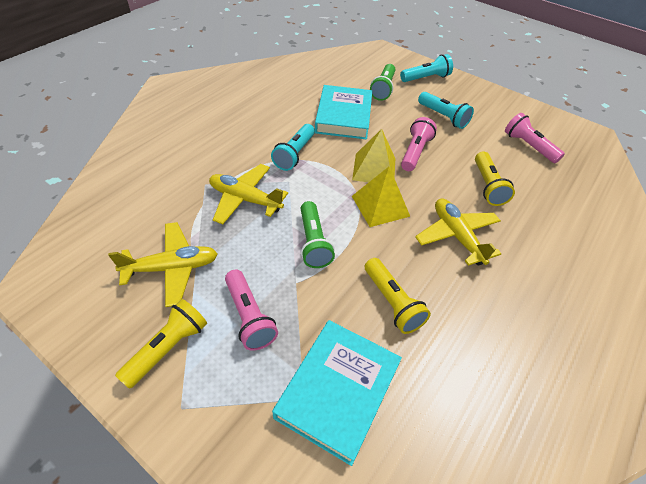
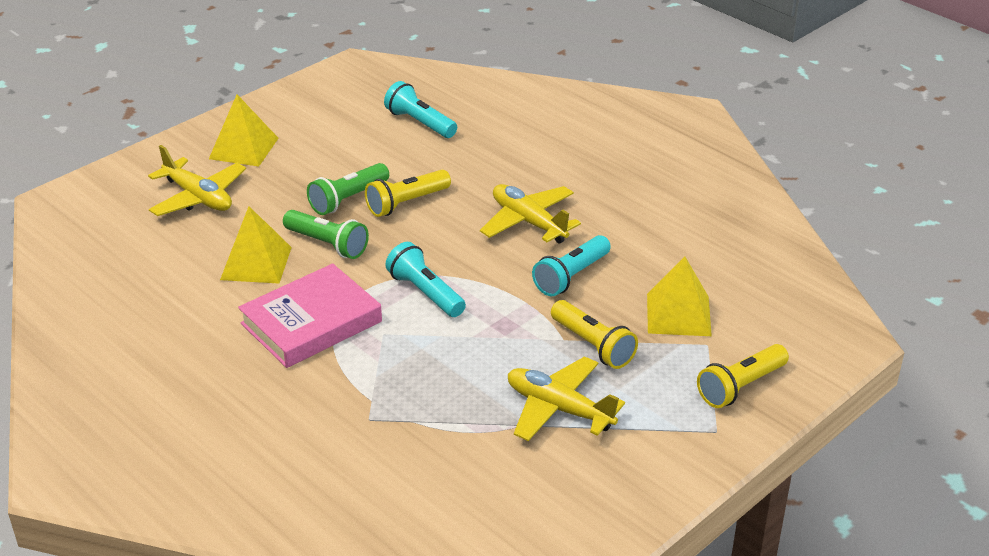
pink book: 0 -> 1
pink flashlight: 3 -> 0
turquoise book: 2 -> 0
yellow pyramid: 2 -> 3

